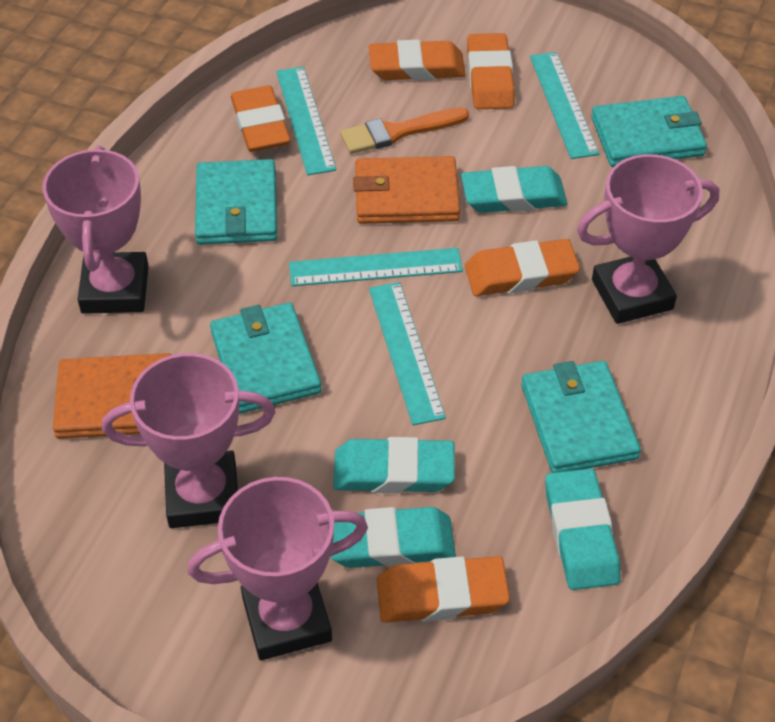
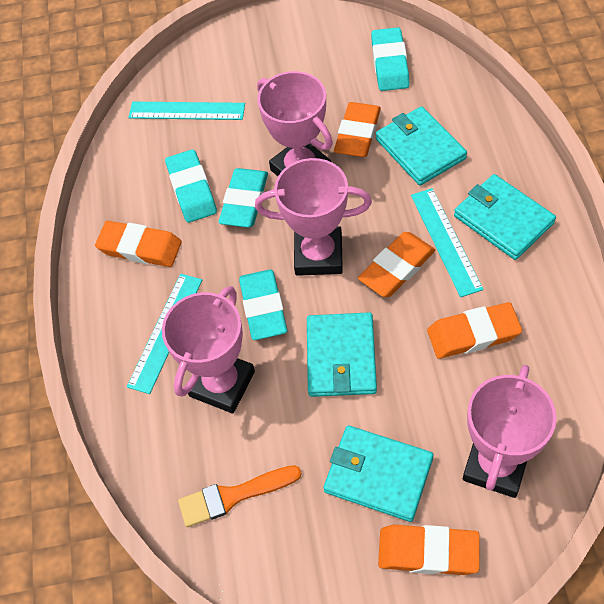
orange wallet: 2 -> 0
turquoise ruler: 4 -> 3

